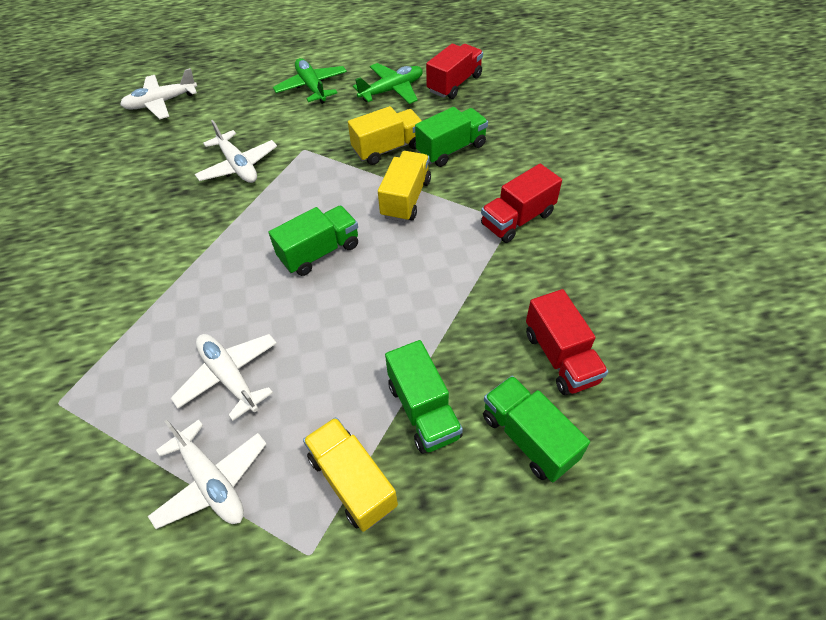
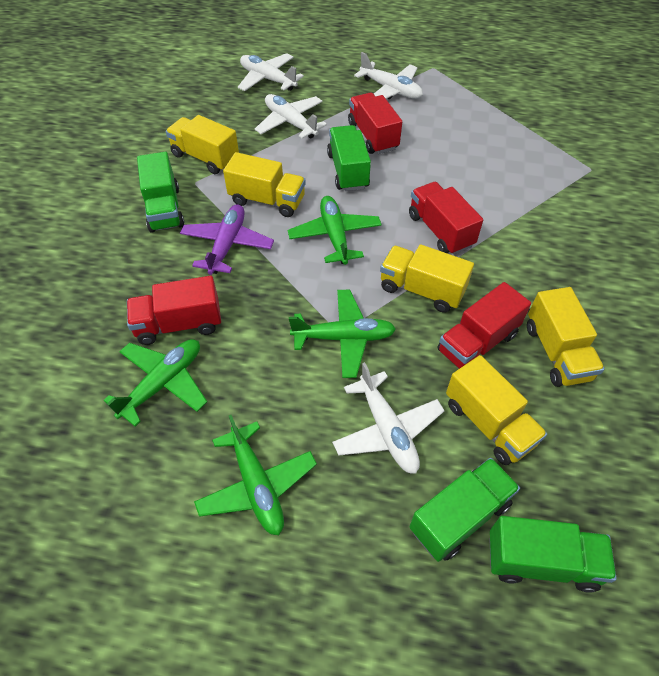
green plane: 2 -> 4
purple plane: 0 -> 1
red truck: 3 -> 4
yellow truck: 3 -> 5

